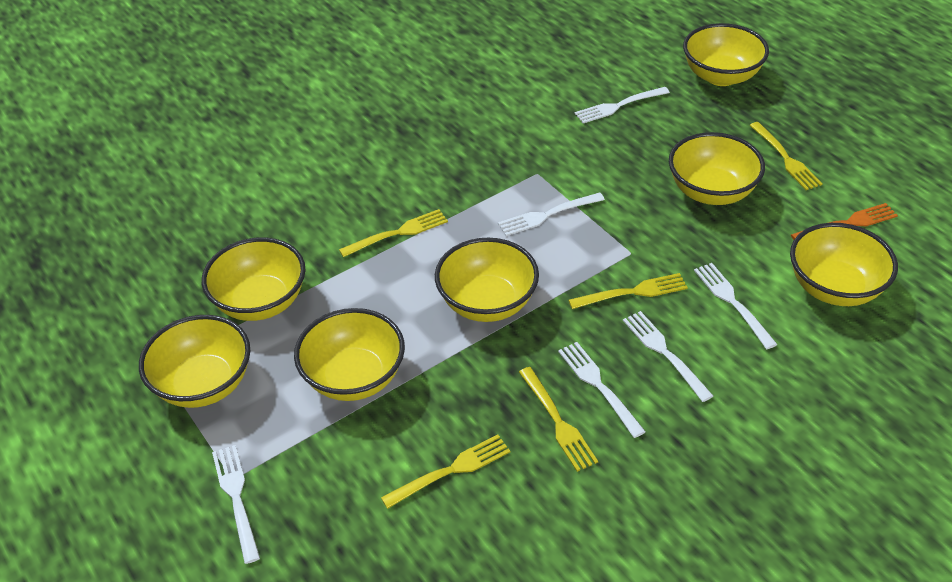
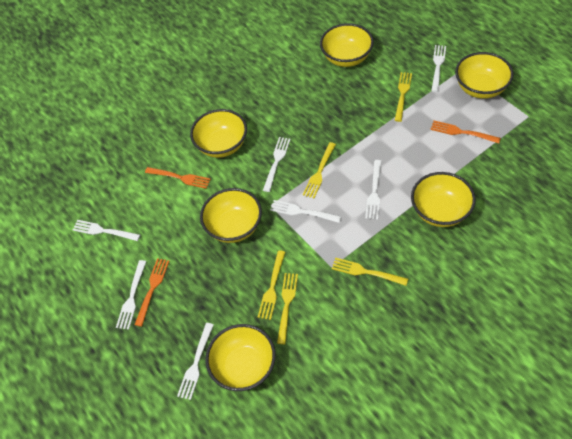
orange fork: 1 -> 3
white fork: 6 -> 7
yellow bowl: 7 -> 6

